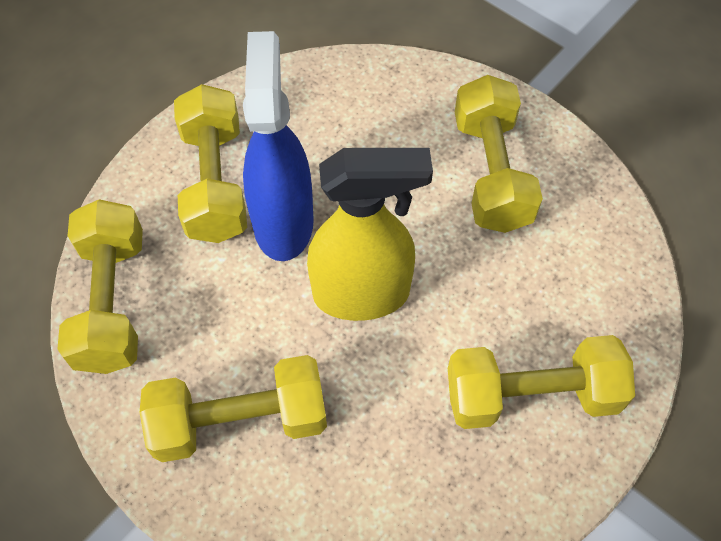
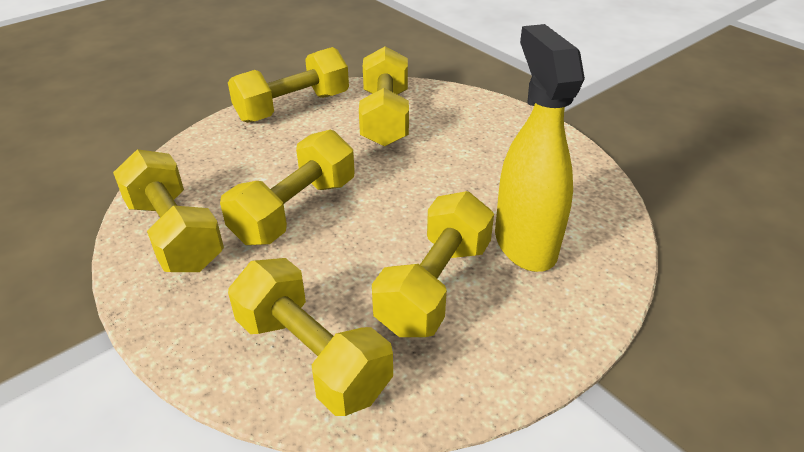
blue spray bottle: 1 -> 0
yellow dumbbell: 5 -> 6

